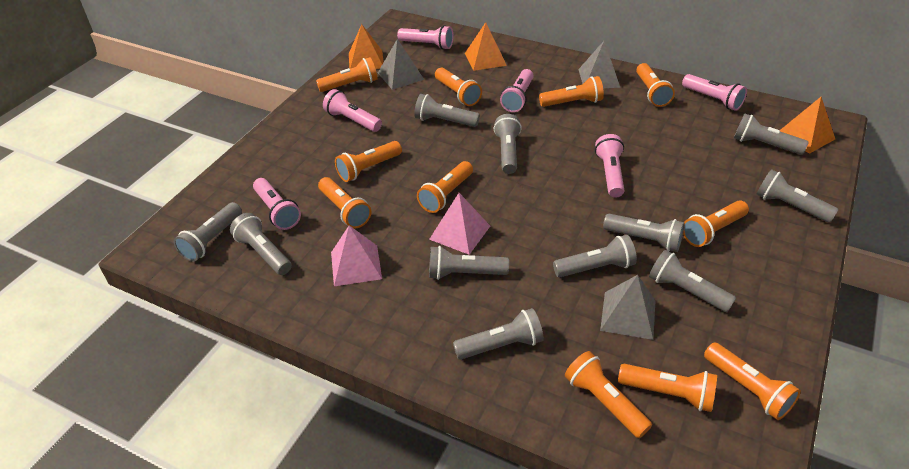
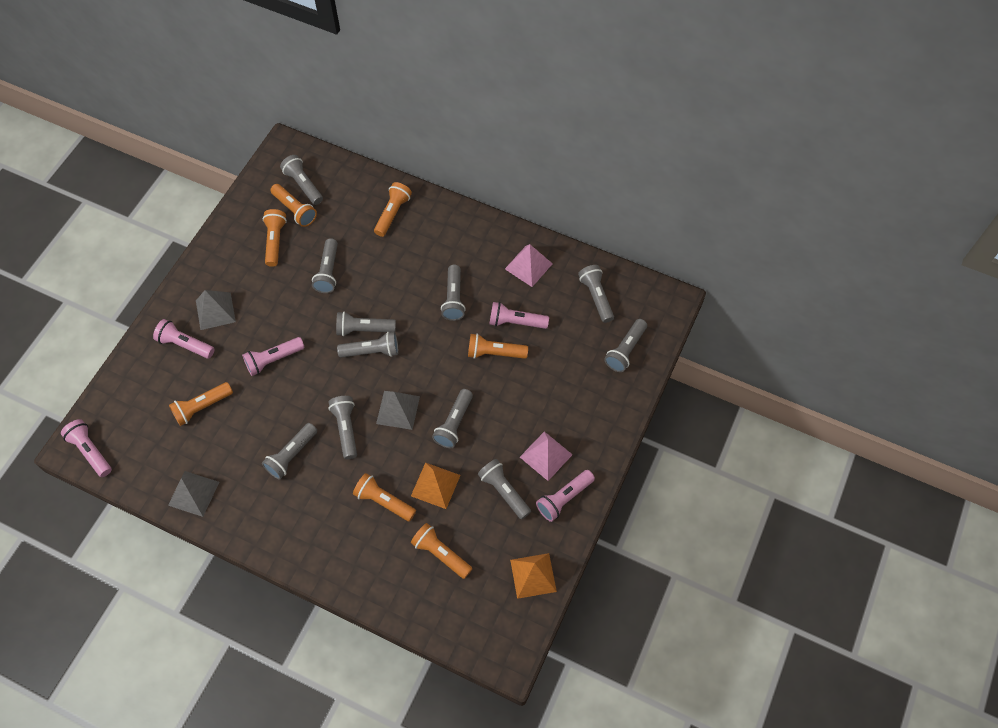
orange flashlight: 11 -> 7
orange pyramid: 3 -> 2
pink flashlight: 6 -> 5

